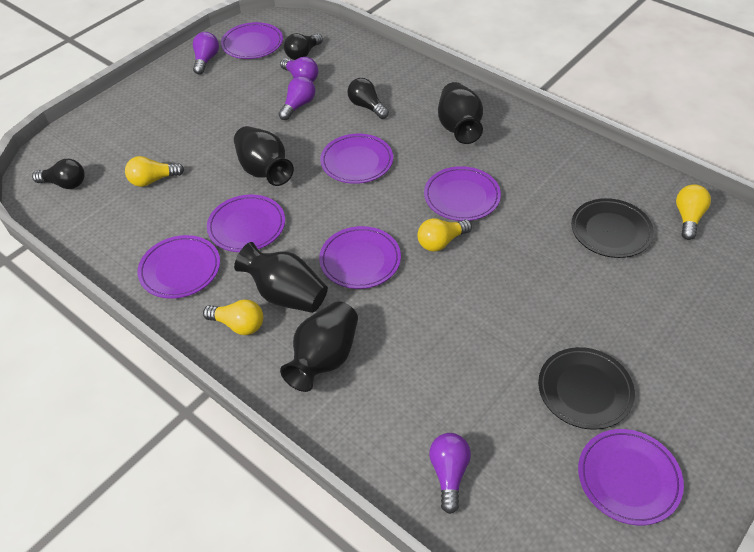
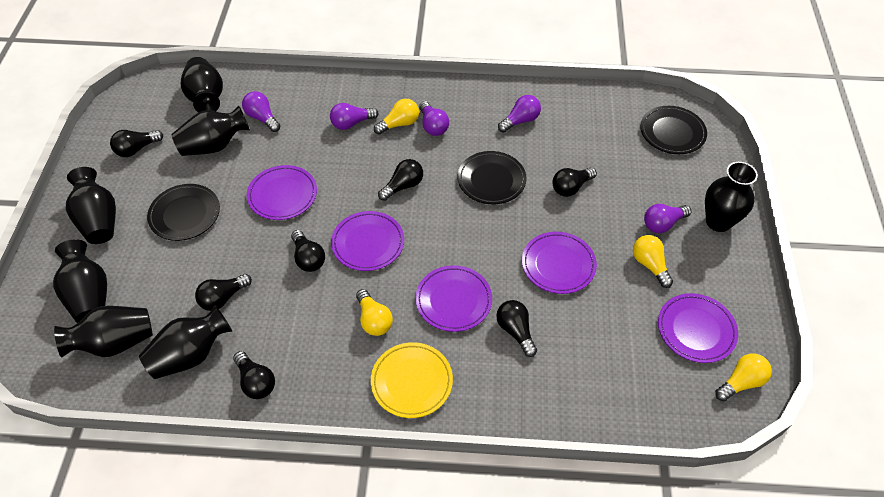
black light bulb: 3 -> 7
black plate: 2 -> 3
black vase: 4 -> 7
purple light bulb: 4 -> 5
purple plate: 7 -> 5
yellow plate: 0 -> 1

